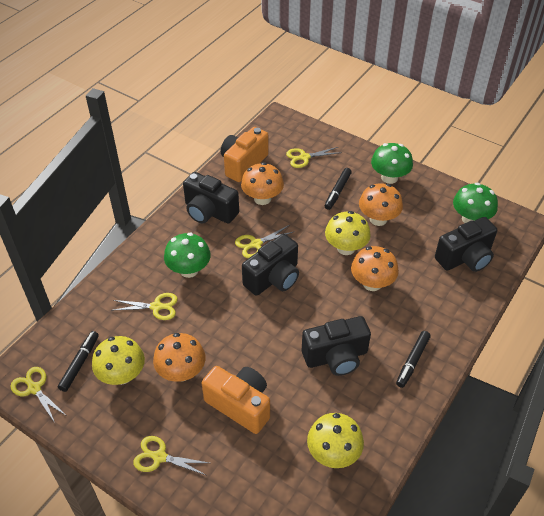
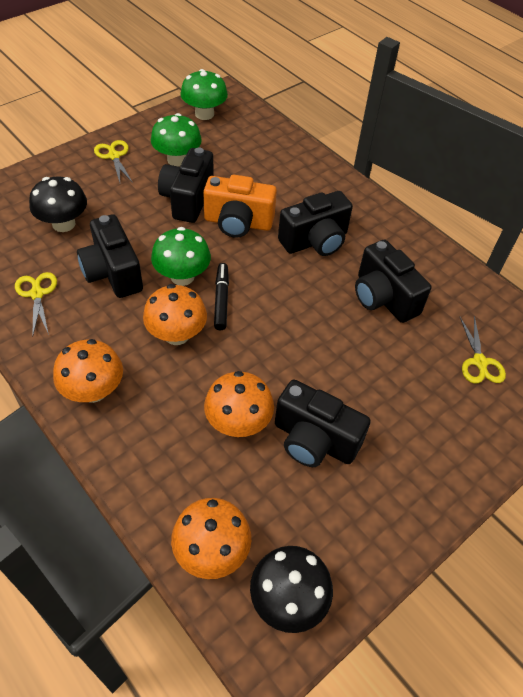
black camera: 4 -> 5
black marker: 3 -> 1
black mushroom: 0 -> 2
orange camera: 2 -> 1
yellow mushroom: 3 -> 0
yellow scissors: 5 -> 3

